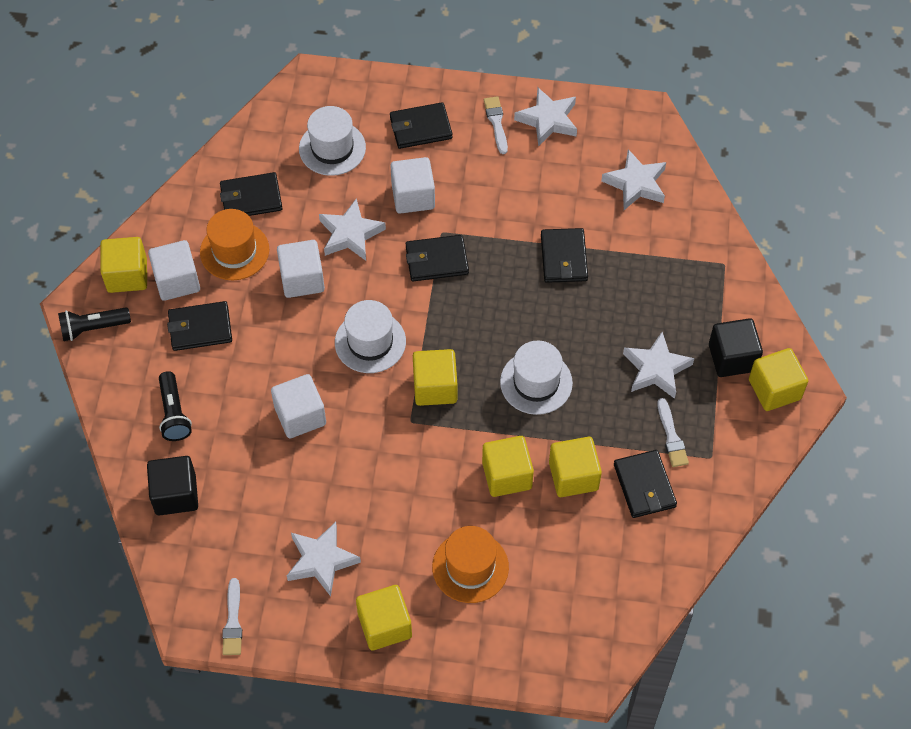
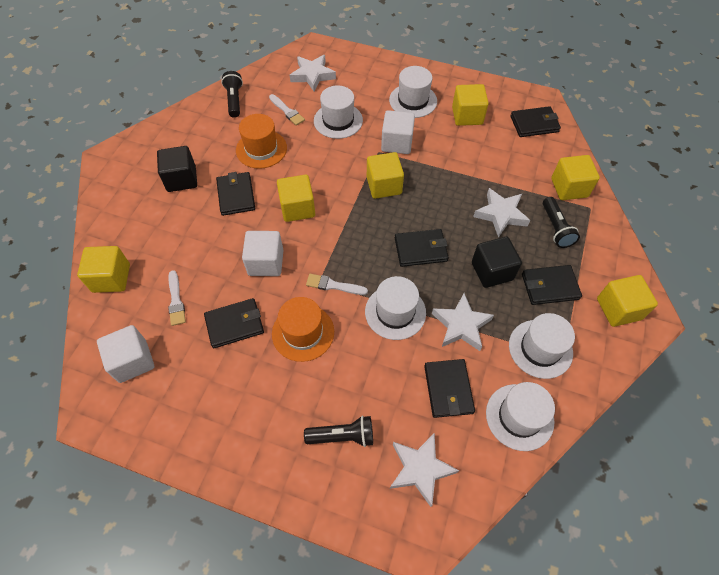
black flashlight: 2 -> 3
white cube: 4 -> 3
white hat: 3 -> 5
white star: 5 -> 4

